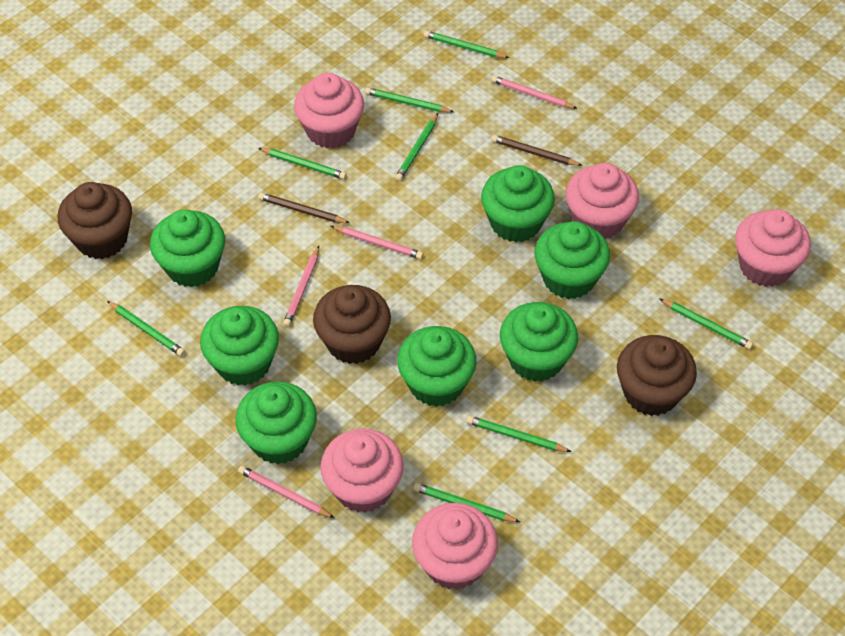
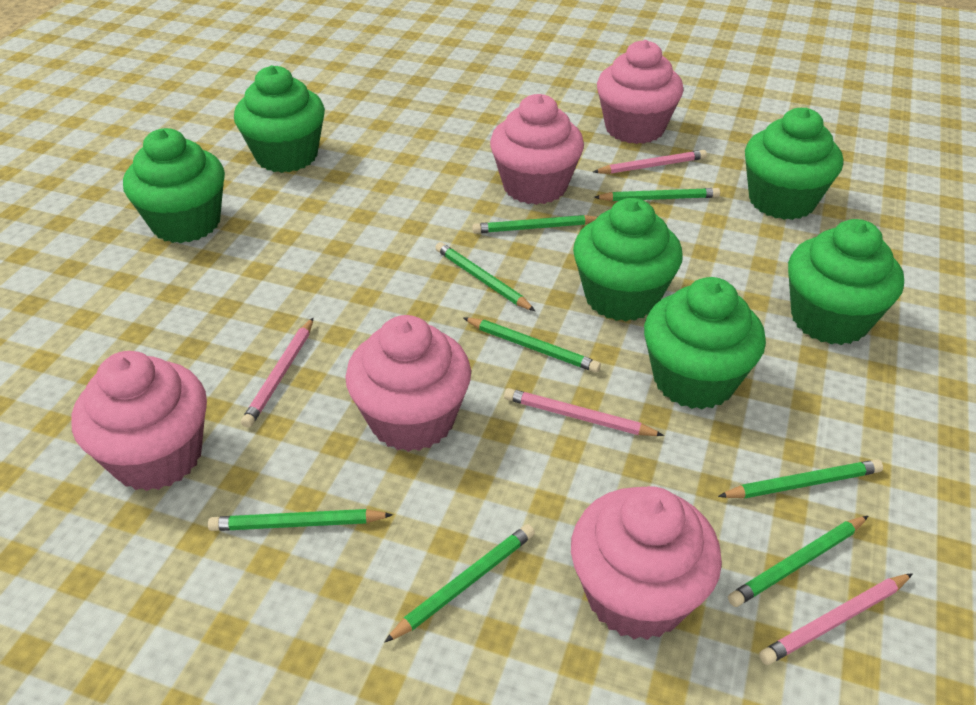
brown cupcake: 3 -> 0
brown pencil: 2 -> 0
green cupcake: 7 -> 6

